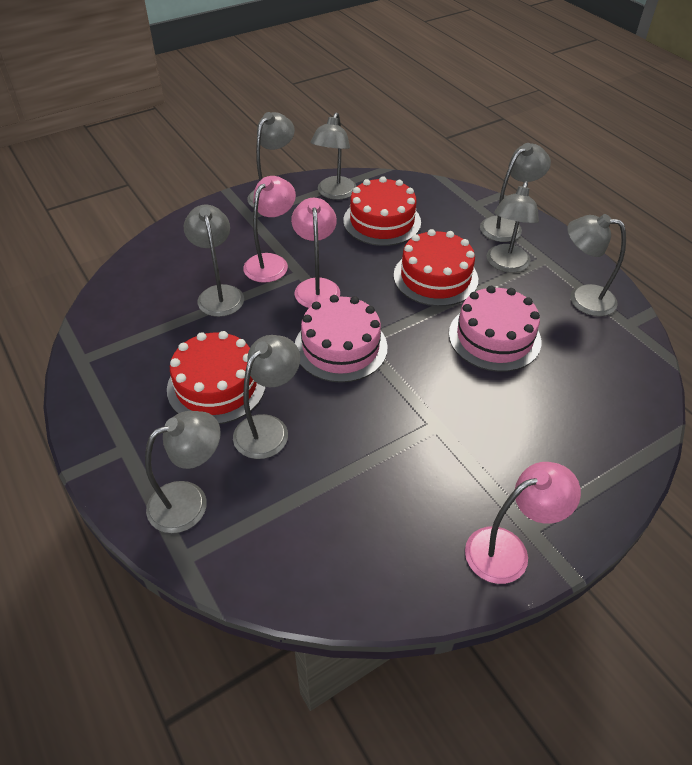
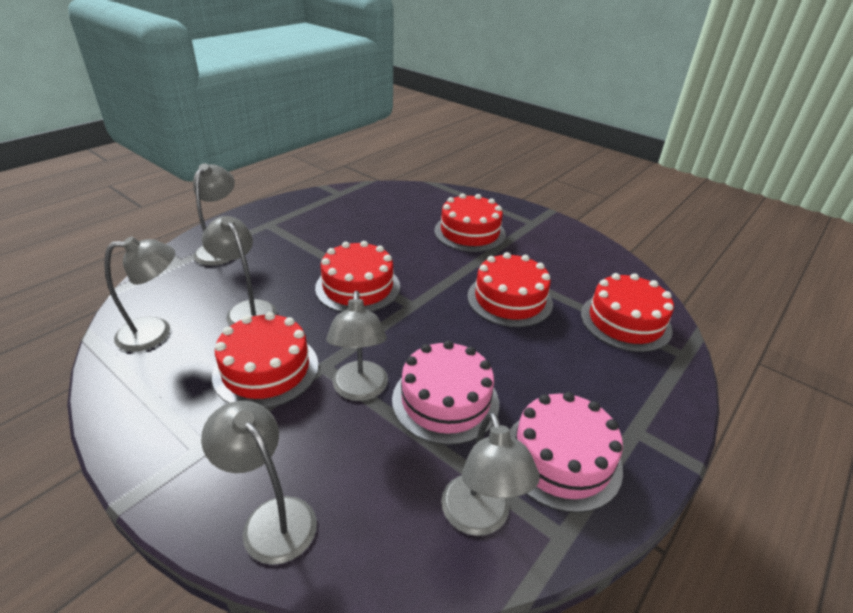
grey lamp: 8 -> 6
pink lamp: 3 -> 0
red cake: 3 -> 5

